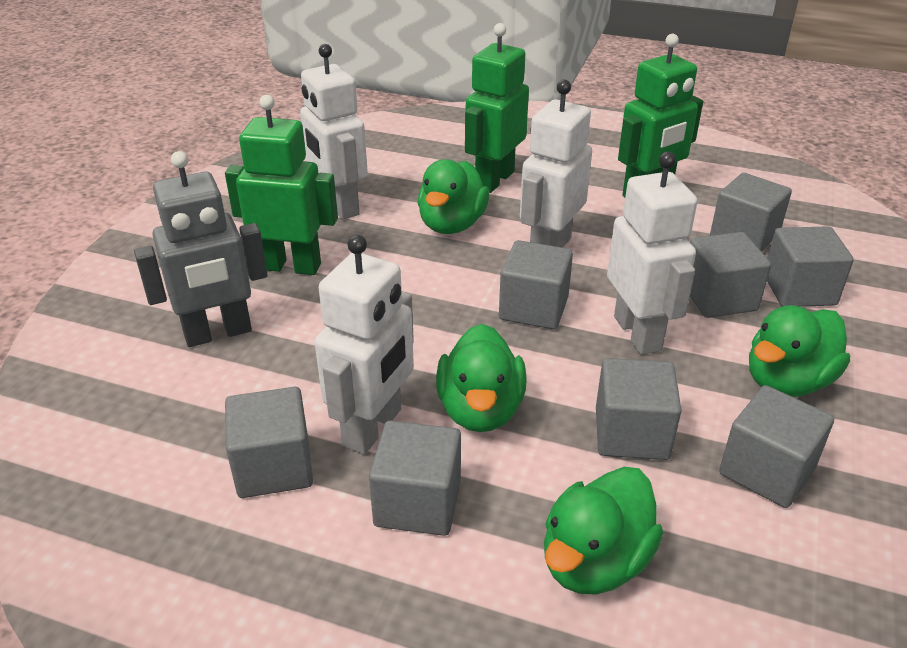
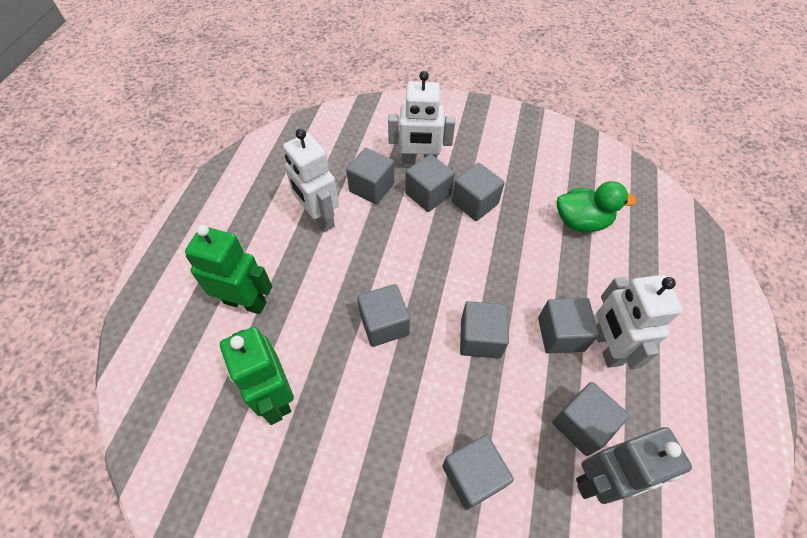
green duck: 4 -> 1
green robot: 3 -> 2
white robot: 4 -> 3

